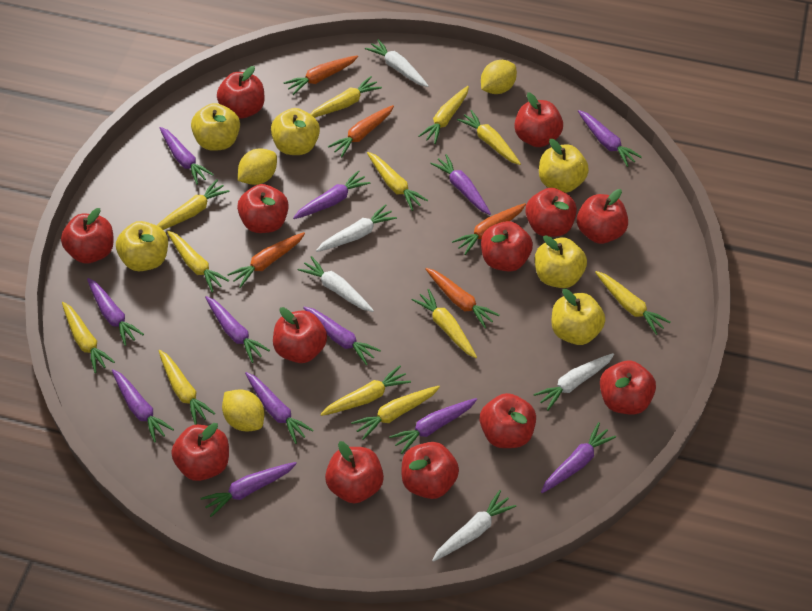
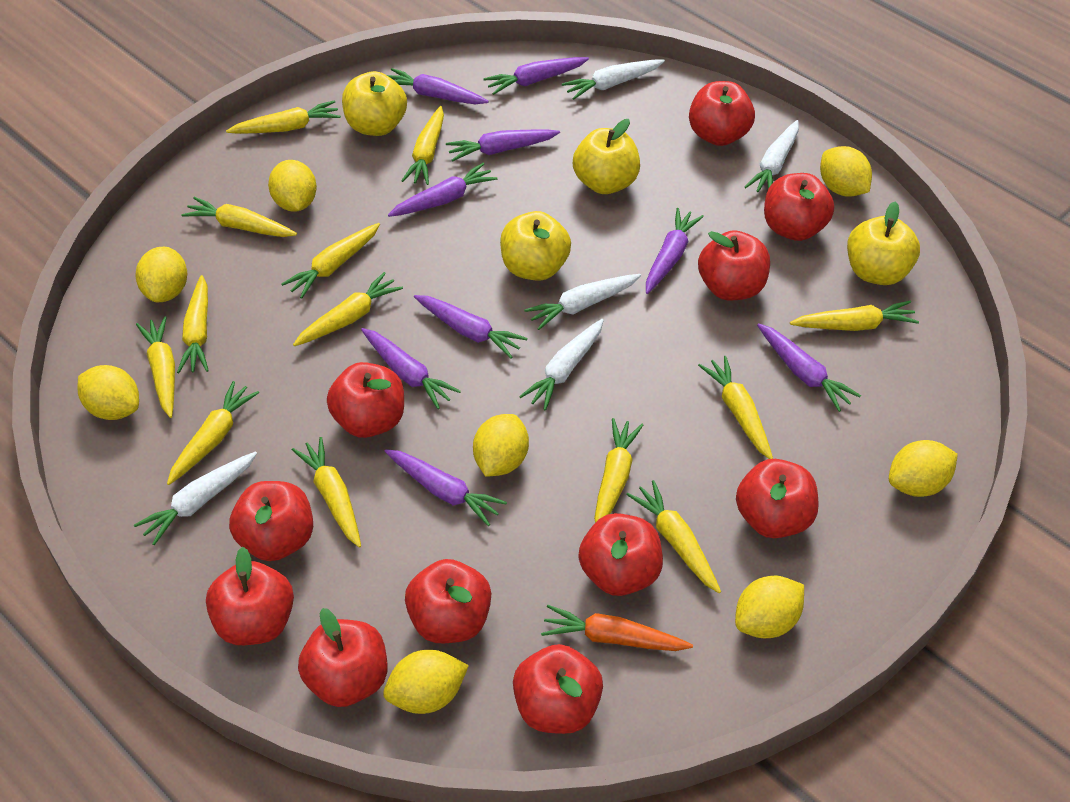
orange carrot: 5 -> 1
purple carrot: 12 -> 9
red apple: 13 -> 11
yellow apple: 6 -> 4
yellow carrot: 12 -> 13
yellow lemon: 3 -> 8

